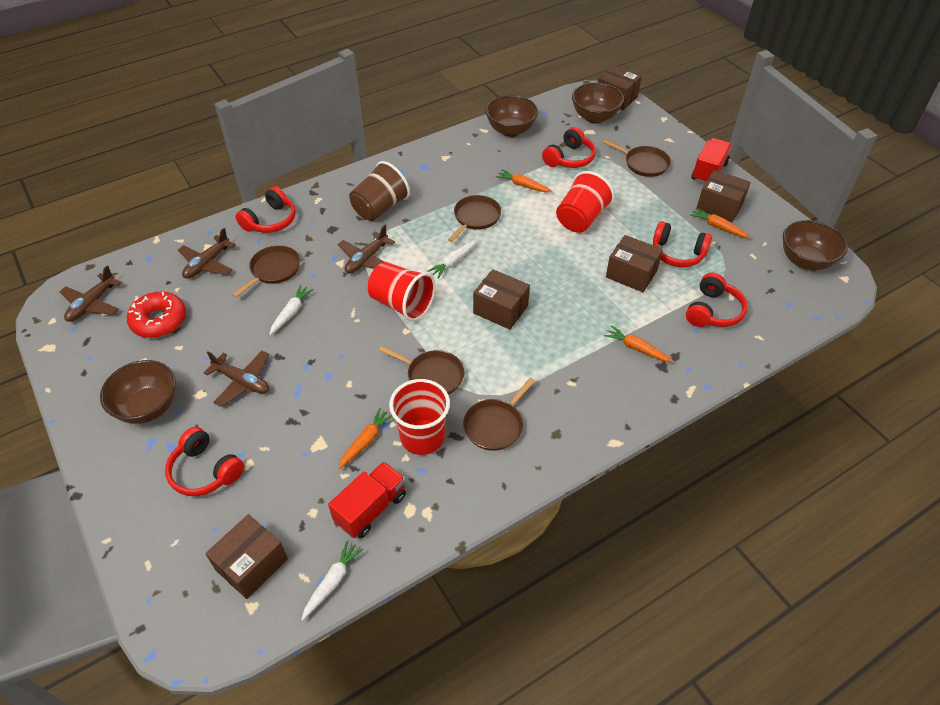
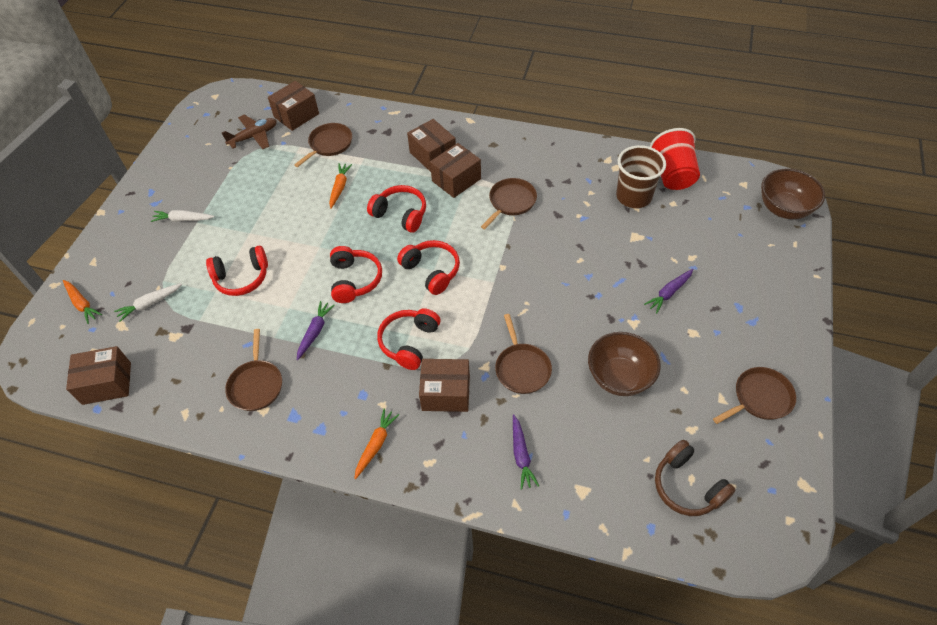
brown bowl: 4 -> 2
brown headphones: 0 -> 1
brown plane: 4 -> 1
orange carrot: 4 -> 3
purple carrot: 0 -> 3
red cup: 3 -> 1
red donut: 1 -> 0
red truck: 2 -> 0
white carrot: 3 -> 2

